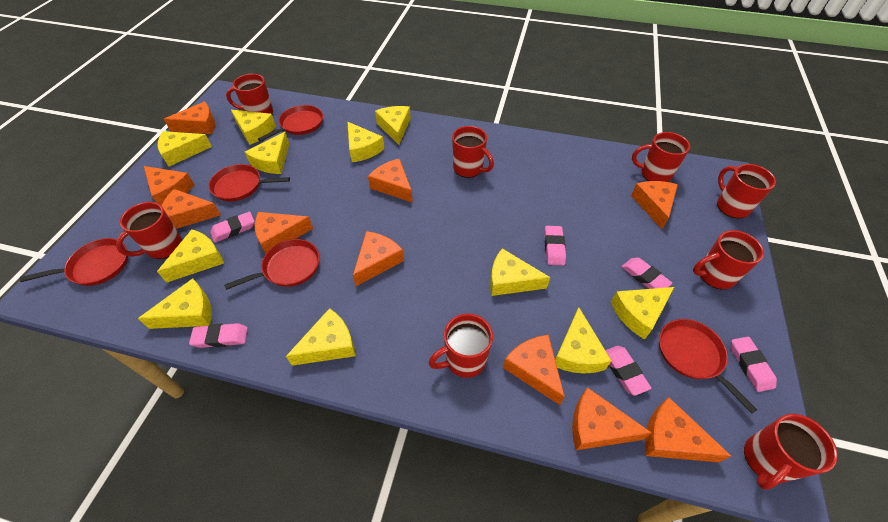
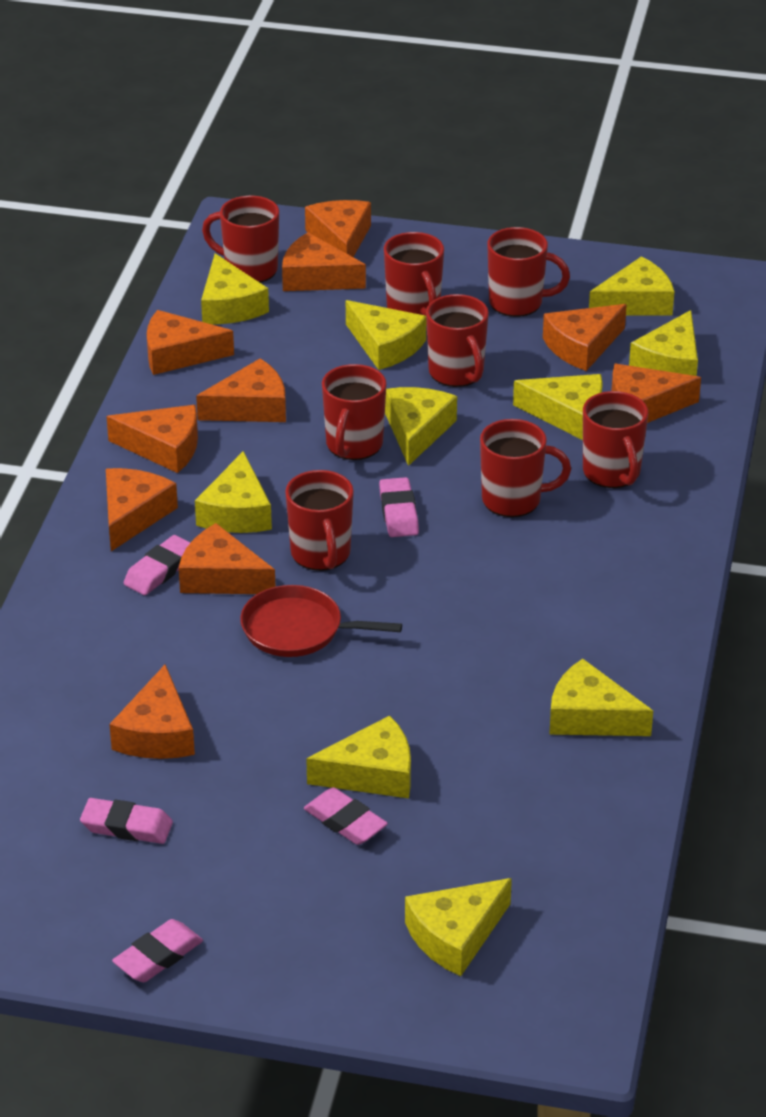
pink eraser: 6 -> 5
red pan: 5 -> 1
yellow cheese: 11 -> 10

